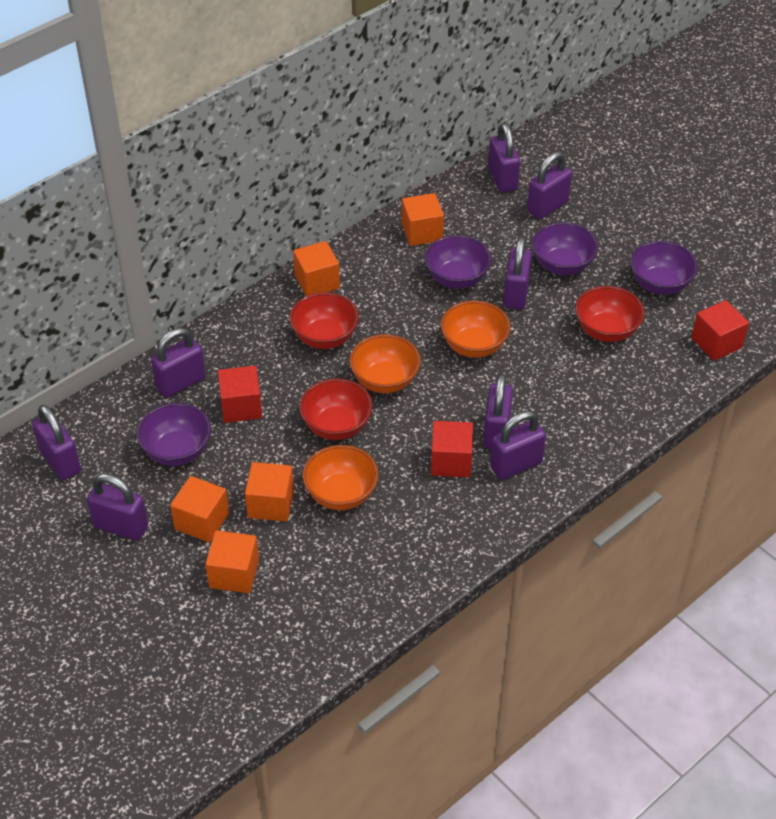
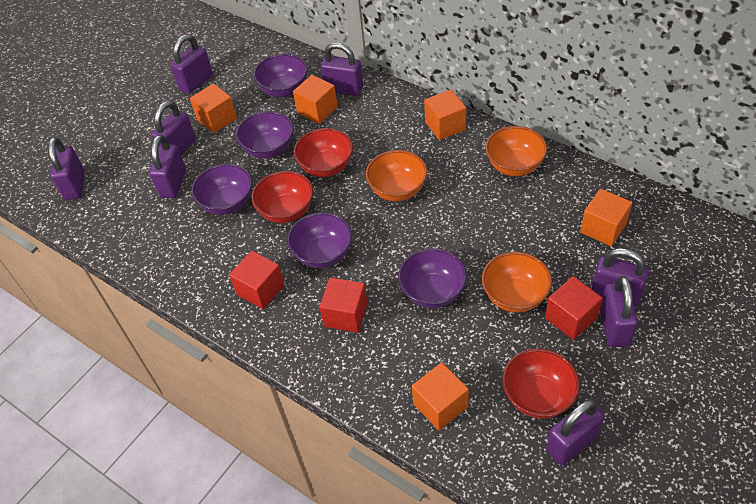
purple bowl: 4 -> 5

